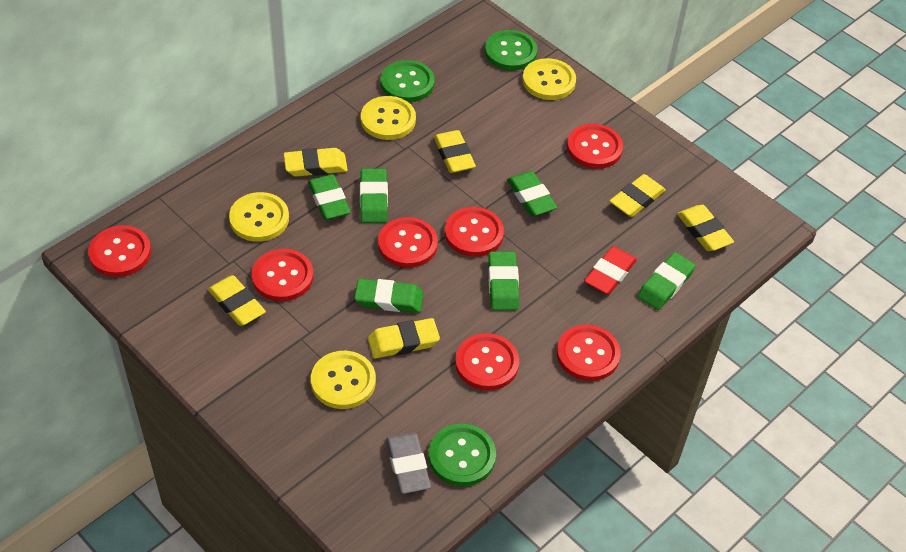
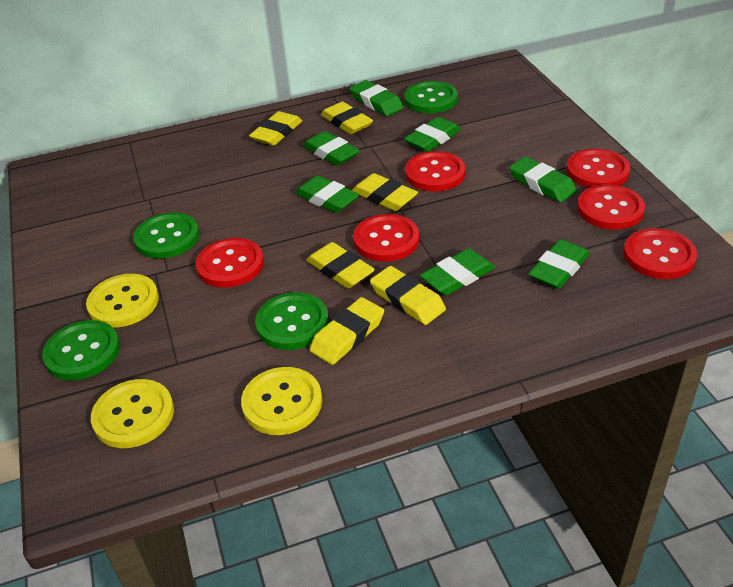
green button: 3 -> 4
green eraser: 6 -> 7
grey eraser: 1 -> 0
red button: 7 -> 6
red eraser: 1 -> 0
yellow button: 4 -> 3

